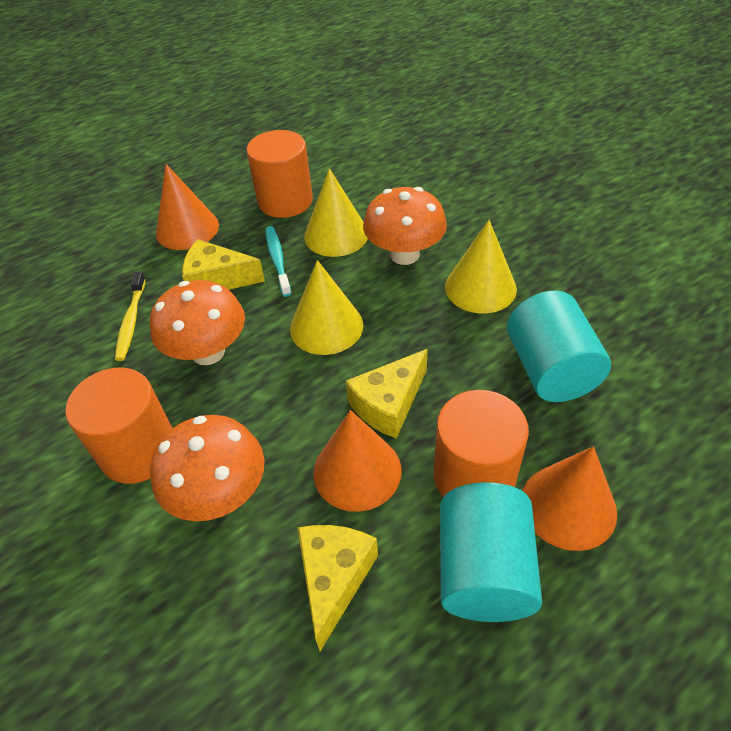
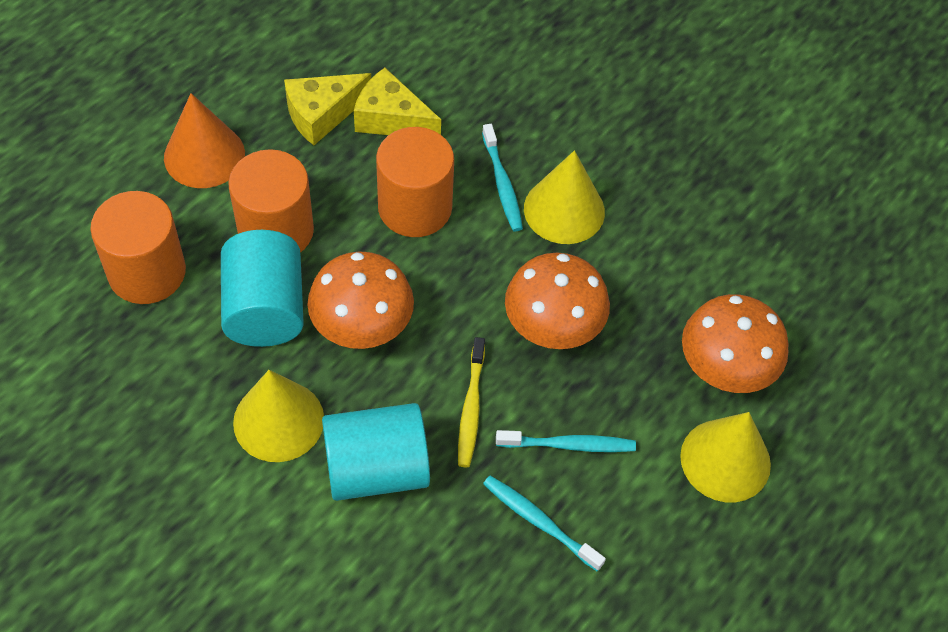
orange cone: 3 -> 1
turquoise toothbrush: 1 -> 3
yellow cheese: 3 -> 2

